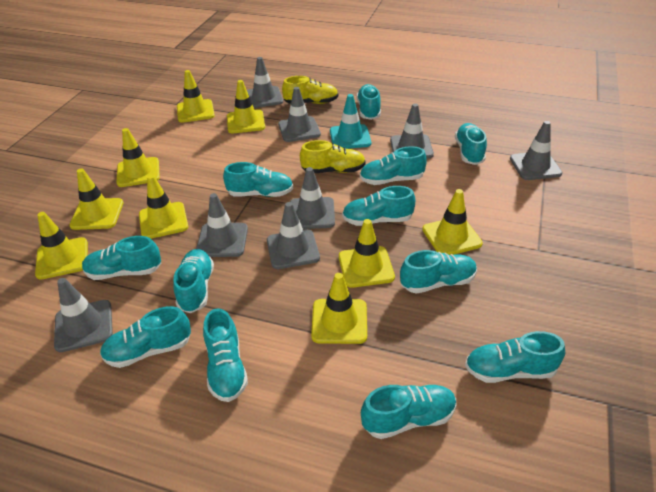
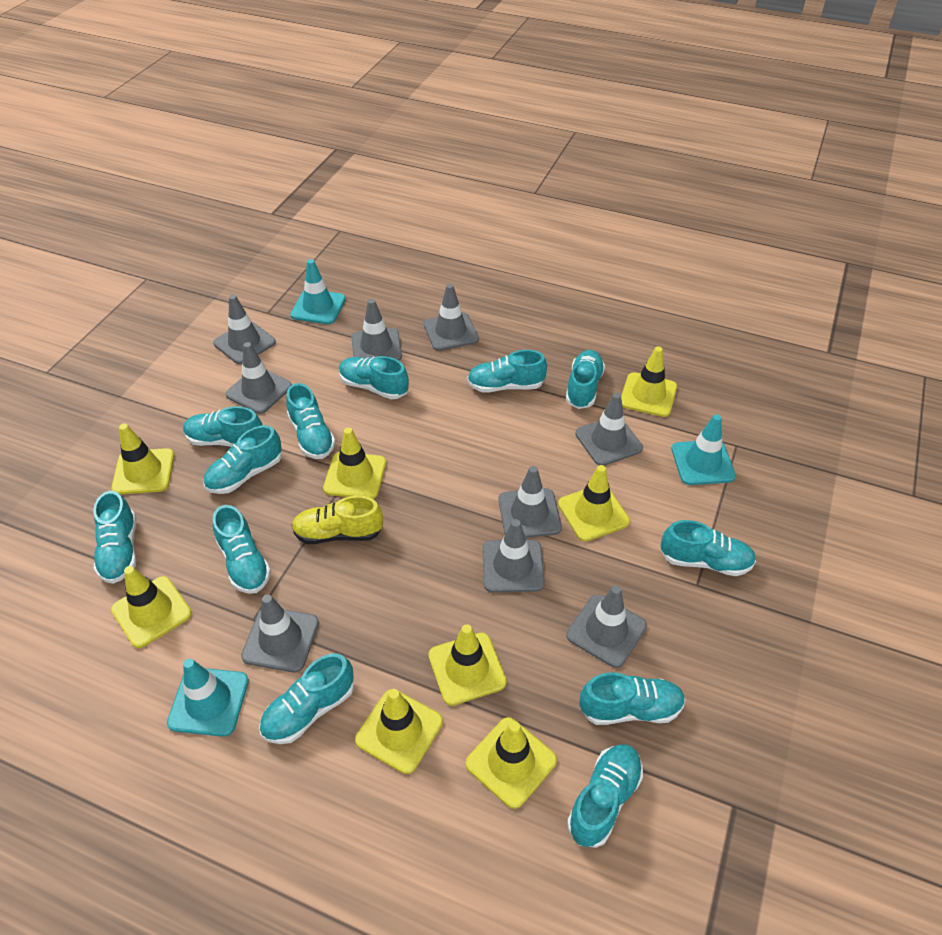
grey traffic cone: 8 -> 9
turquoise traffic cone: 1 -> 3
yellow shoe: 2 -> 1
yellow traffic cone: 9 -> 8

